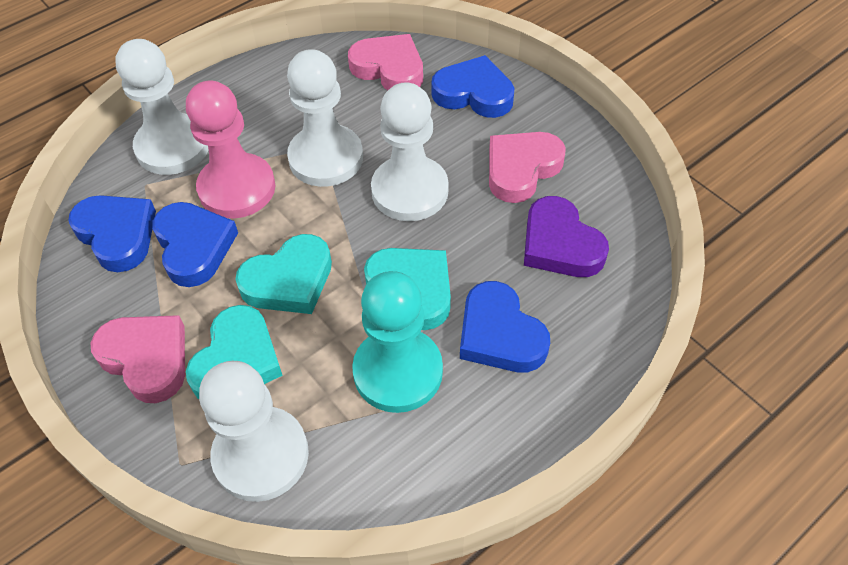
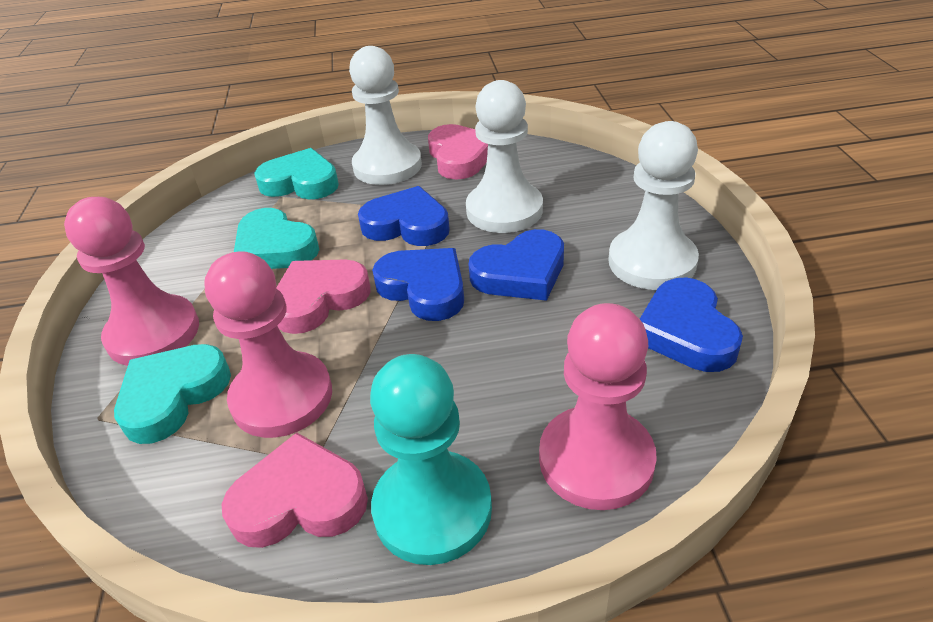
pink pawn: 1 -> 3
purple heart: 1 -> 0
white pawn: 4 -> 3

